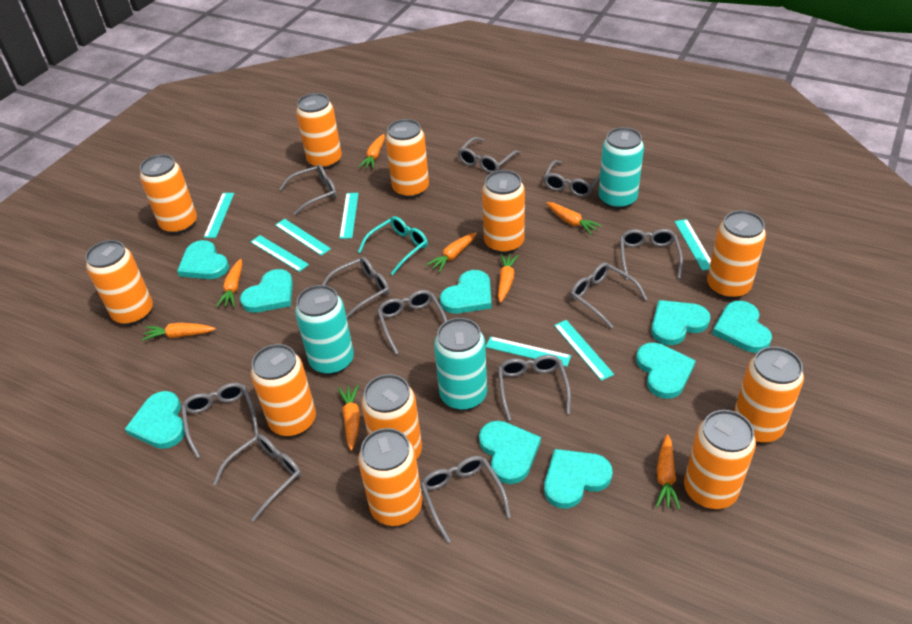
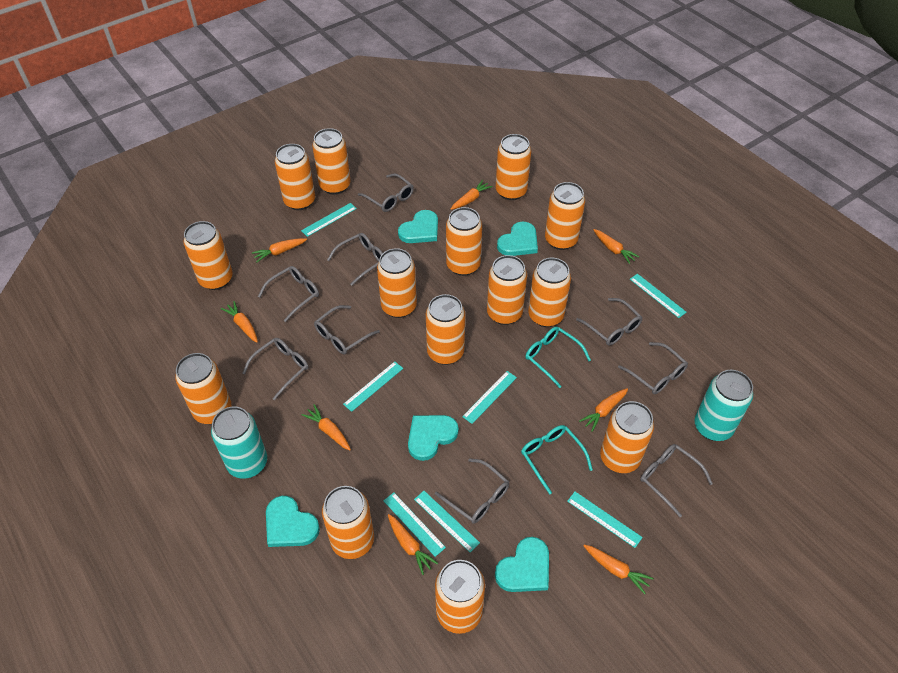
grey glasses: 11 -> 9
orange can: 11 -> 14
turquoise can: 3 -> 2
turquoise glasses: 1 -> 2
turquoise heart: 9 -> 5

